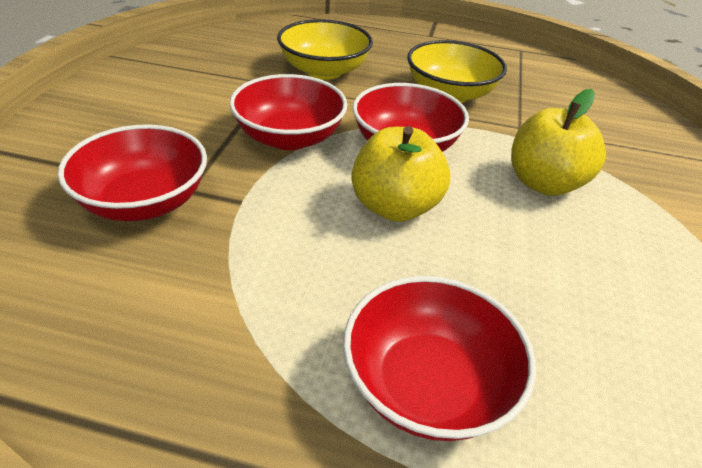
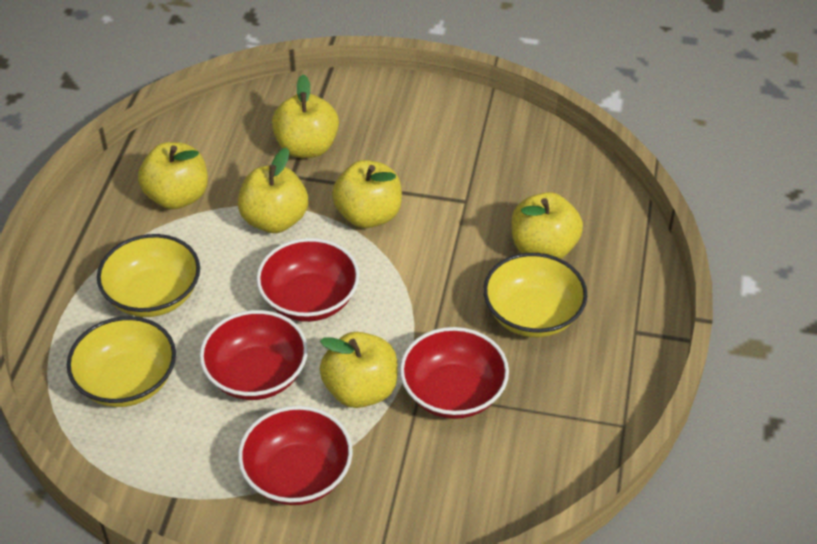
yellow apple: 2 -> 6
yellow bowl: 2 -> 3

